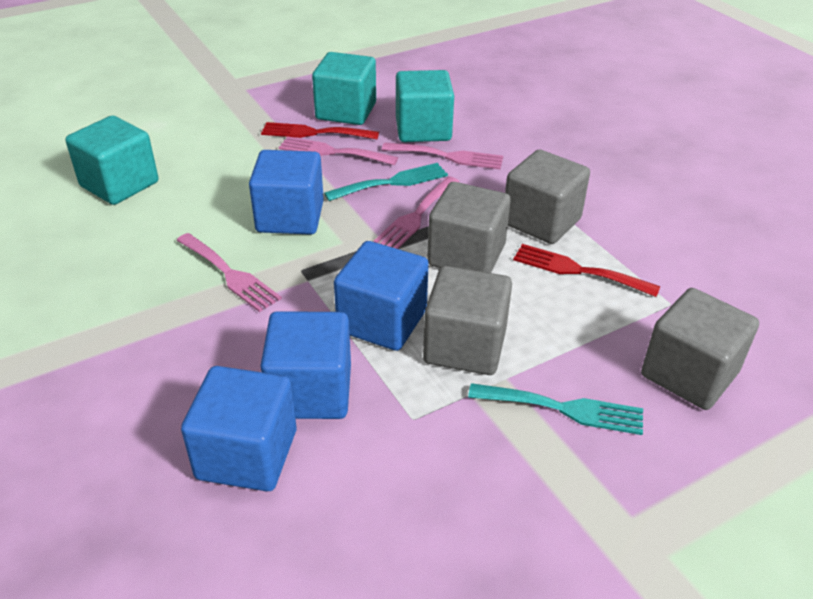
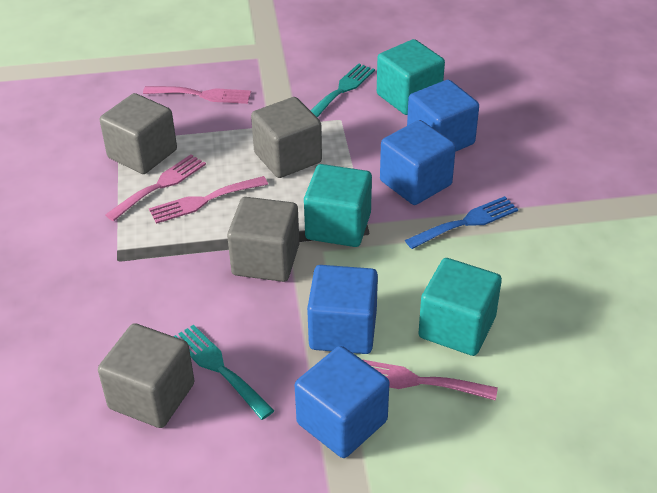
blue fork: 0 -> 1
red fork: 2 -> 0

